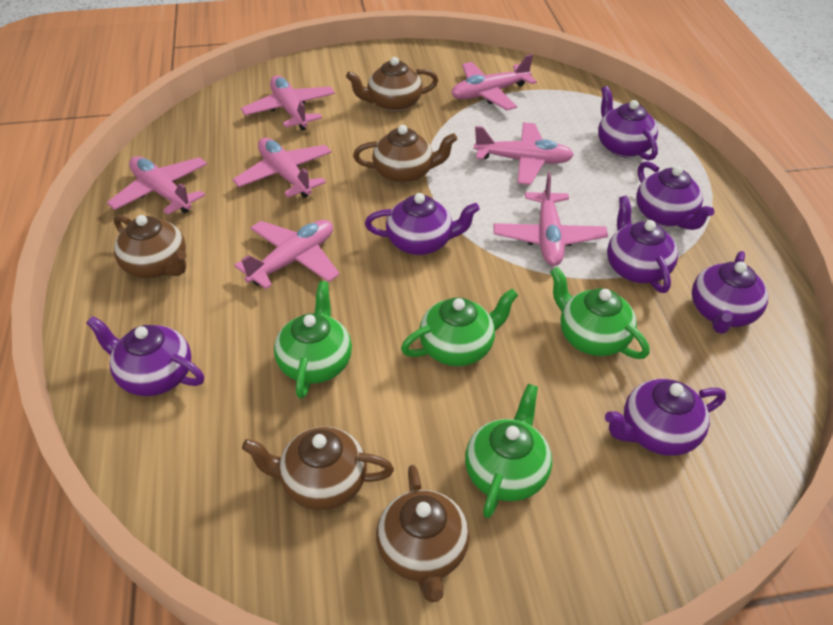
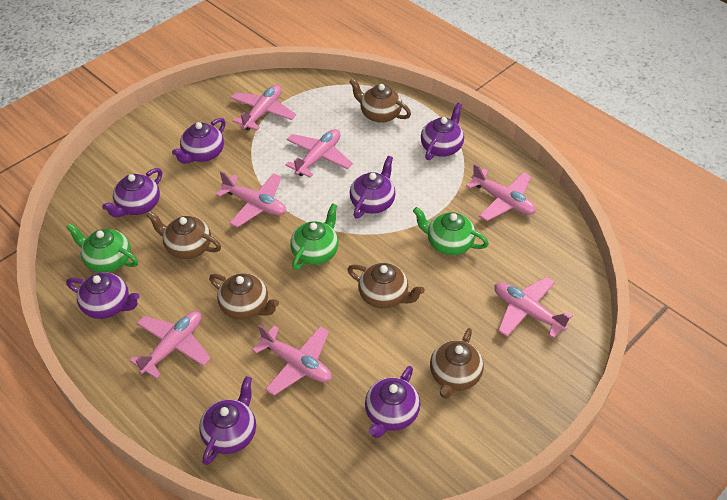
green teapot: 4 -> 3

